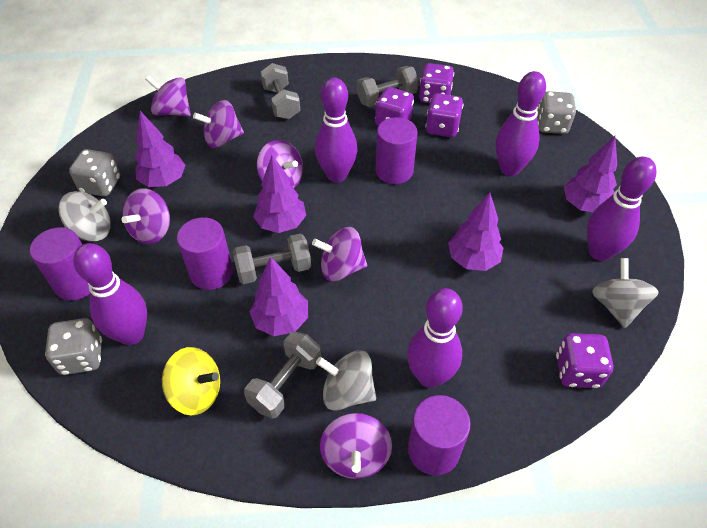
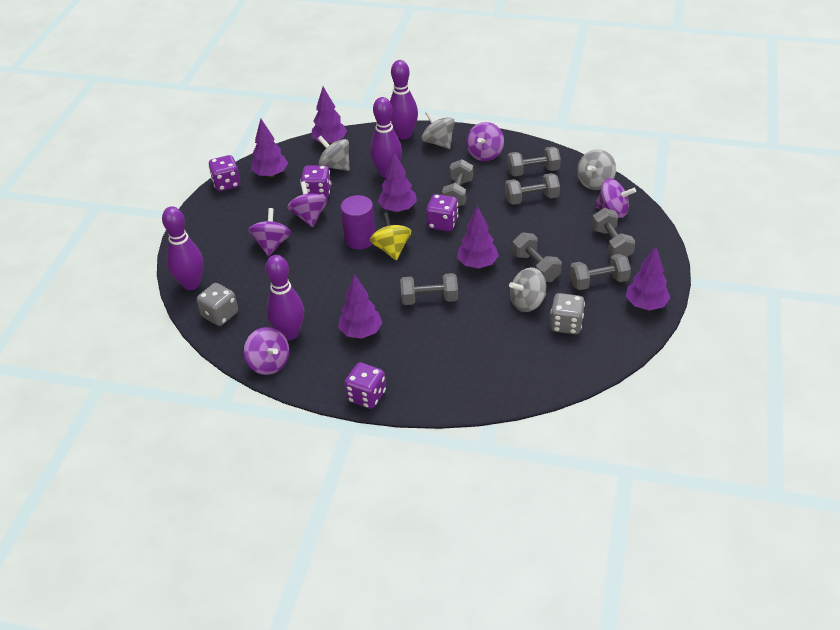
grey dice: 3 -> 2
grey dumbbell: 4 -> 7
grey spinning top: 3 -> 4
purple bowling pin: 5 -> 4
purple cylinder: 4 -> 1
purple spinning top: 6 -> 5
purple tree: 5 -> 6

